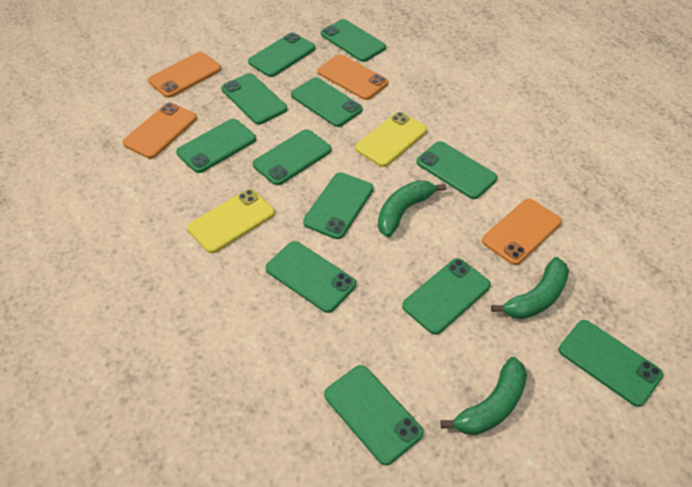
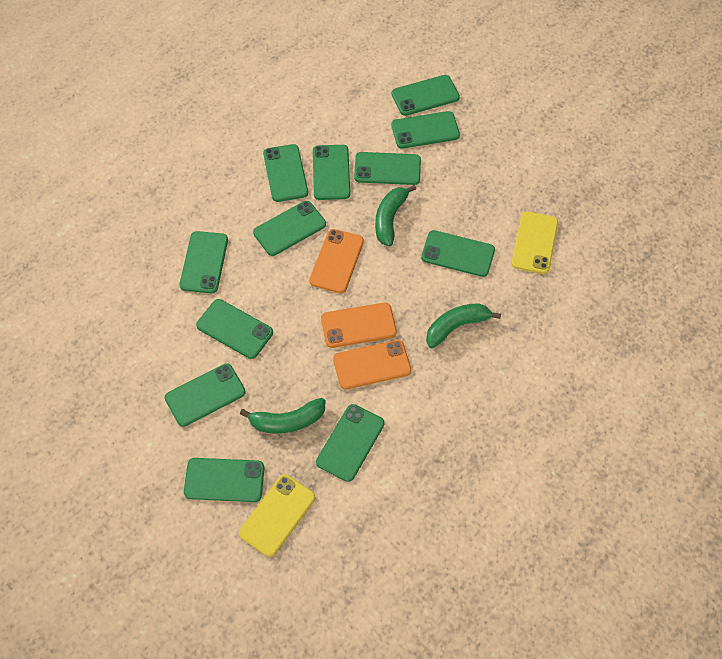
orange phone: 4 -> 3

